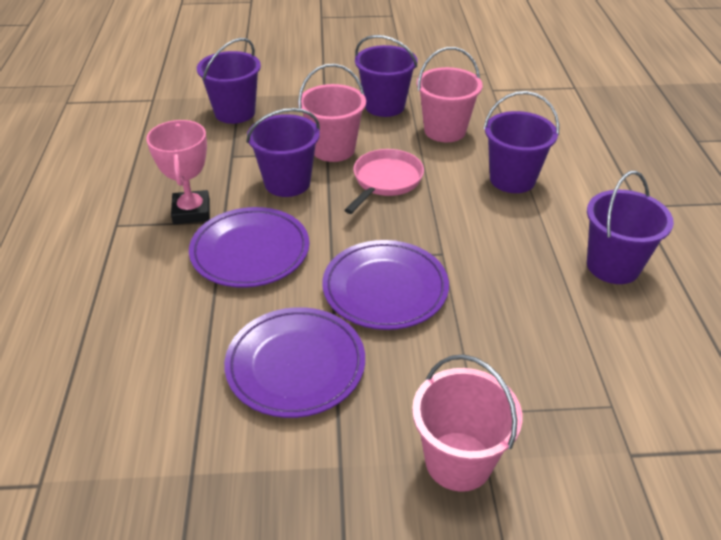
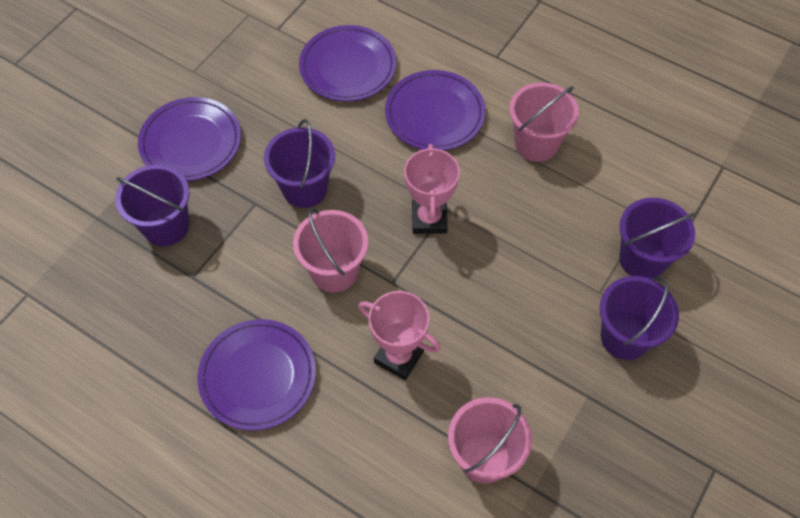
pink pan: 1 -> 0
pink trophy: 1 -> 2
purple bucket: 5 -> 4
purple plate: 3 -> 4

